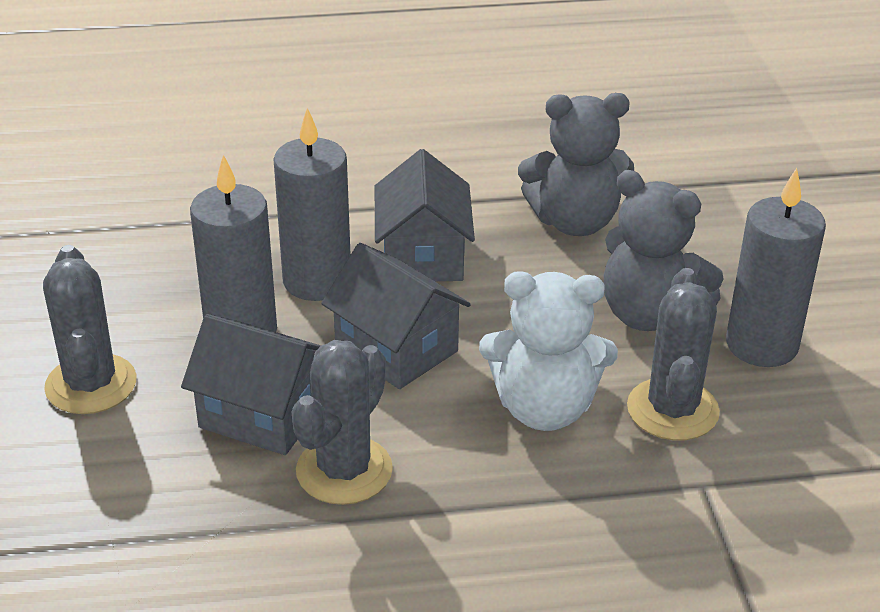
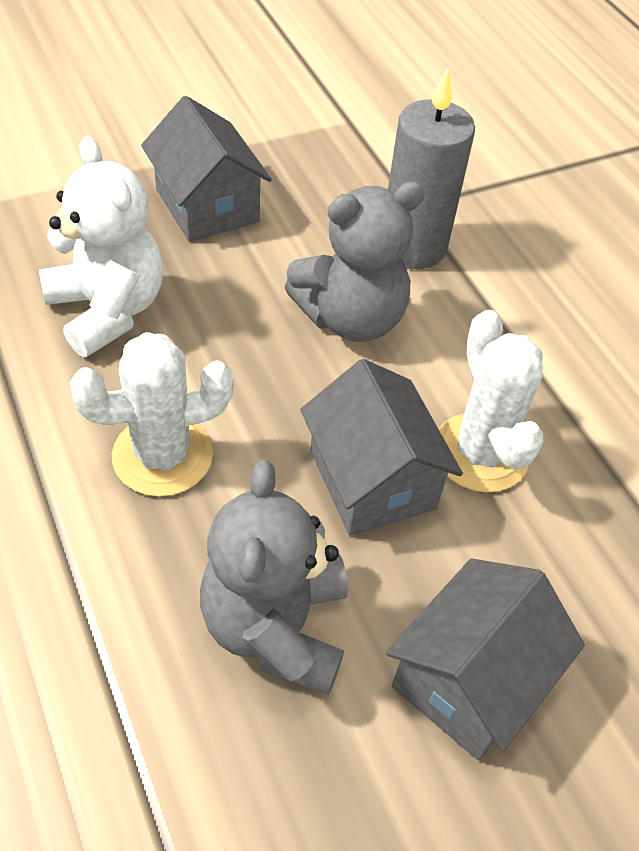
grey cactus: 3 -> 0
grey candle: 3 -> 1
white cactus: 0 -> 2

